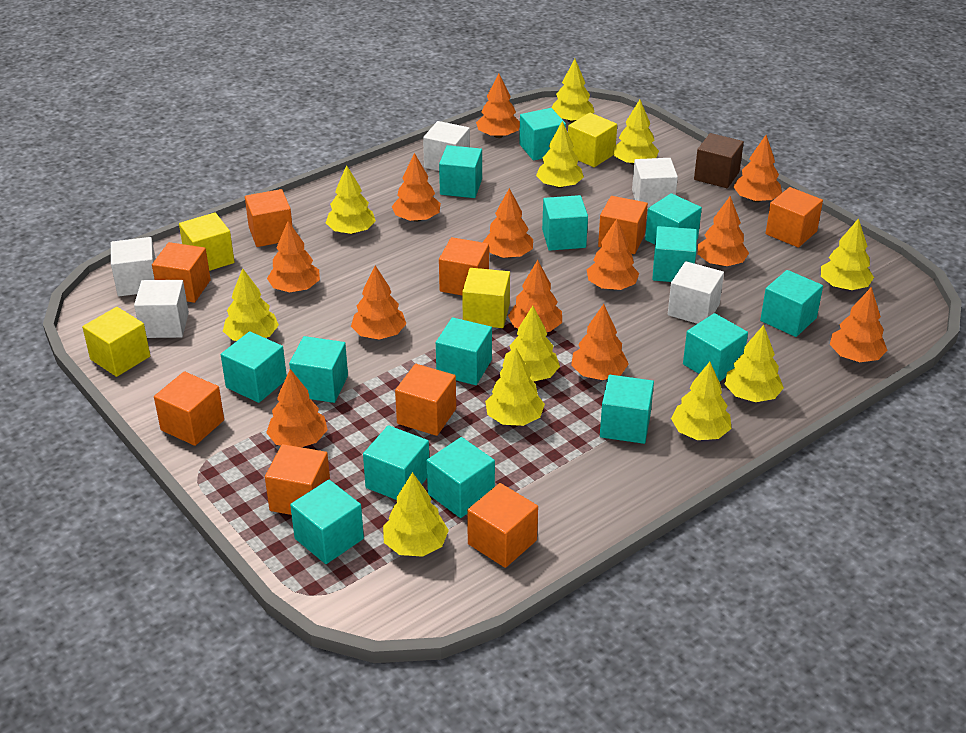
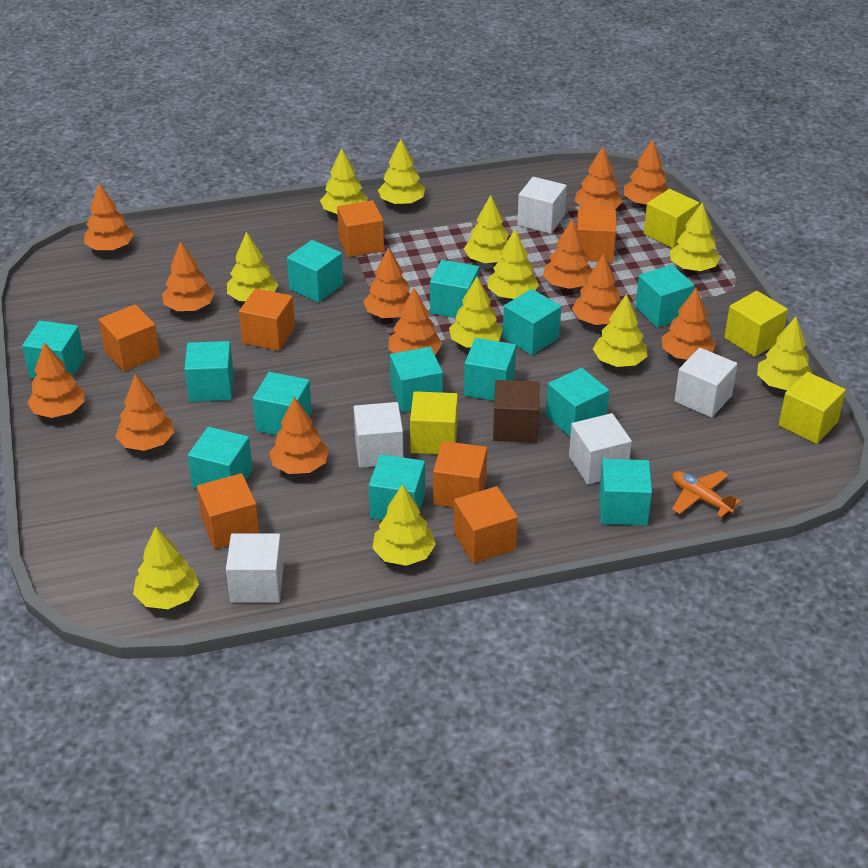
orange cube: 9 -> 7
orange plane: 0 -> 1
turquoise cube: 14 -> 13

